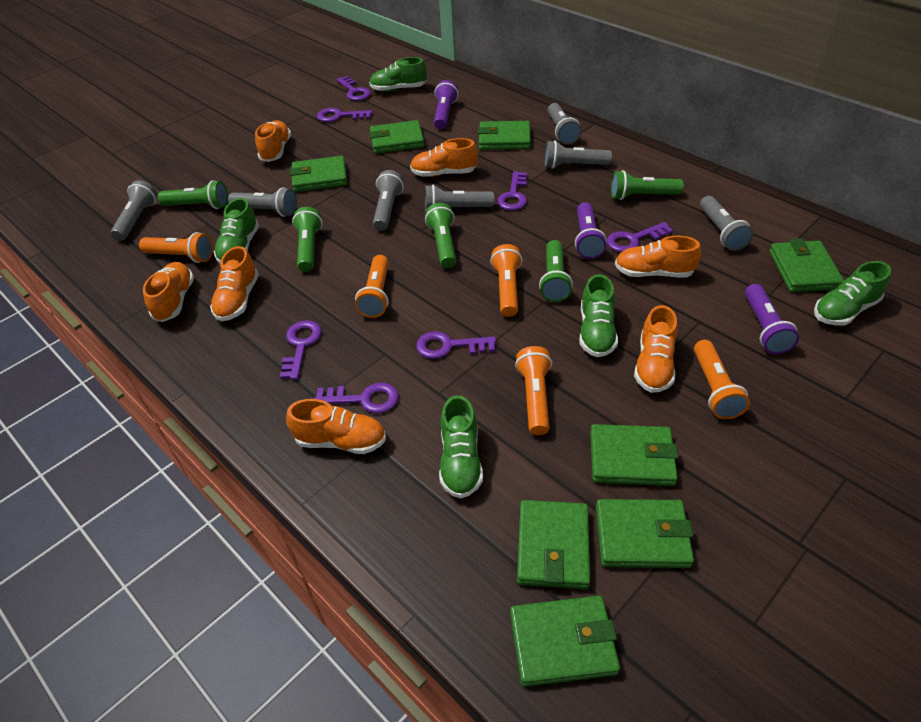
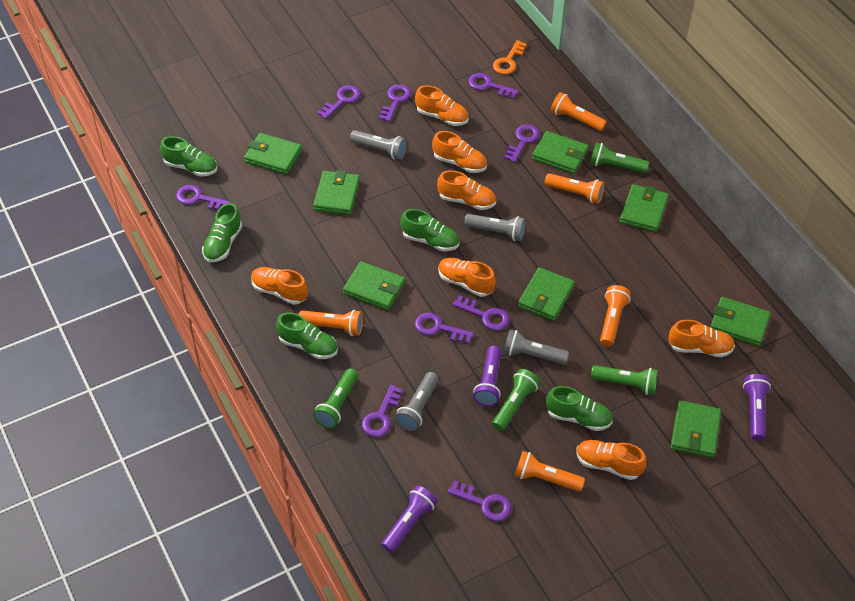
green flashlight: 5 -> 4
grey flashlight: 7 -> 4
orange key: 0 -> 1
purple key: 7 -> 9

